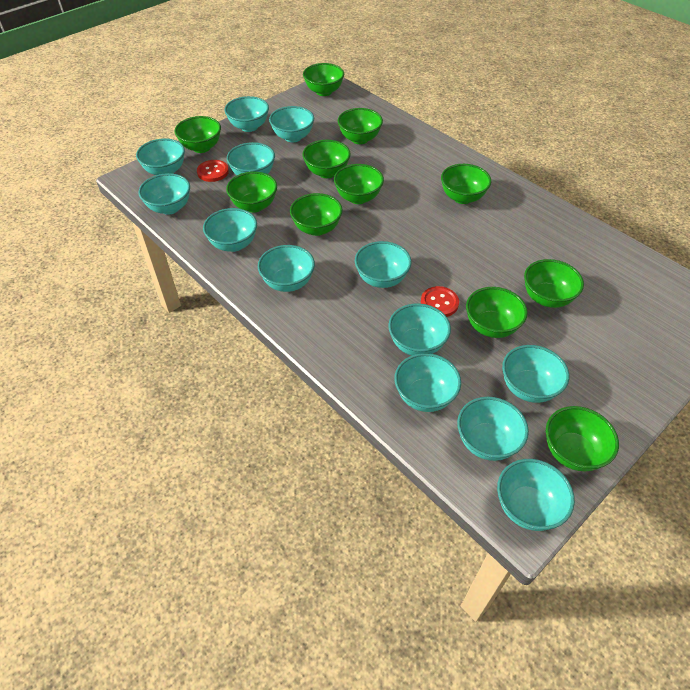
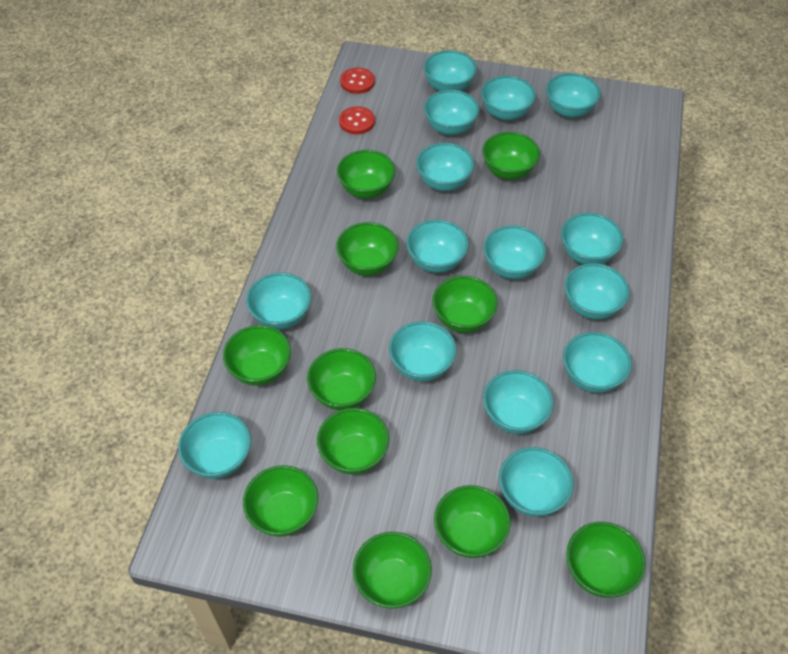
turquoise bowl: 13 -> 15

